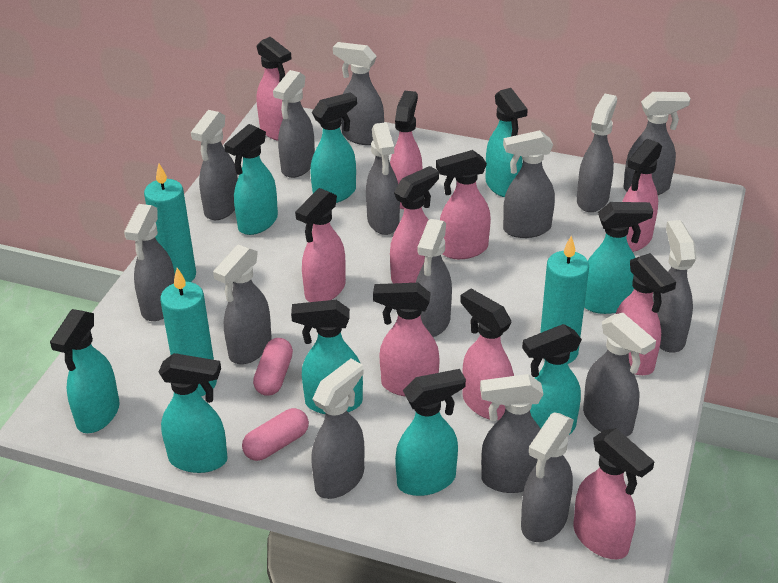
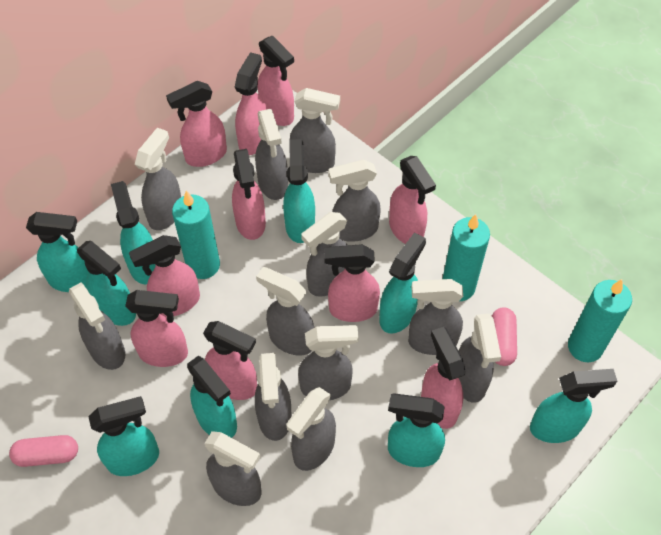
grey spray bottle: 15 -> 13

